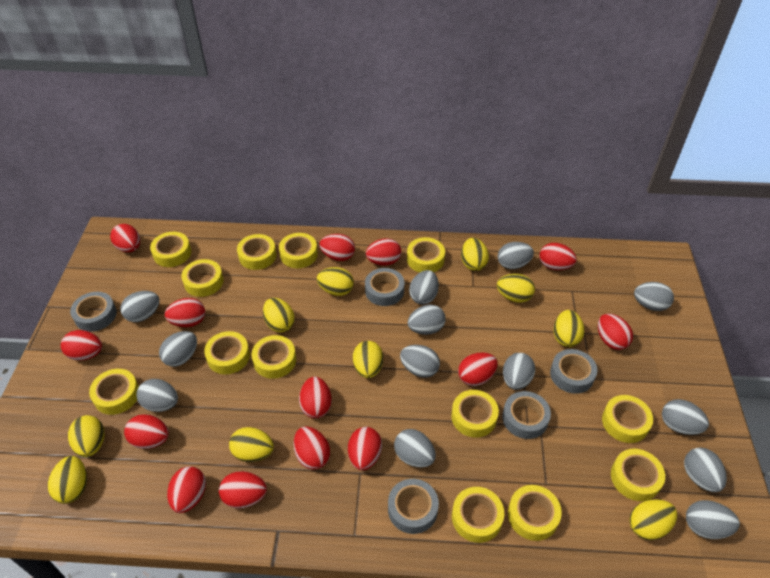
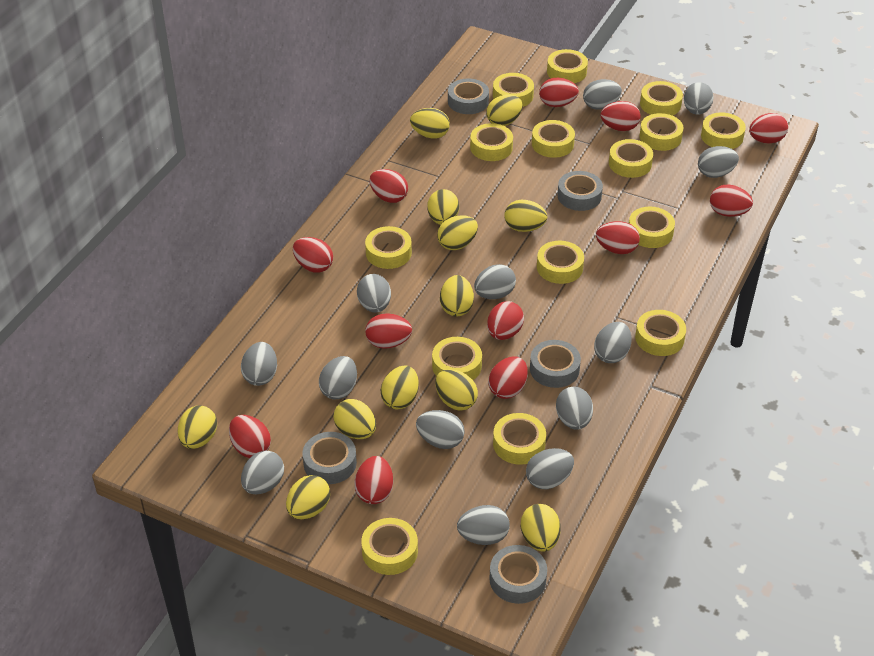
red egg: 14 -> 12
yellow egg: 10 -> 12
yellow tape: 13 -> 15

